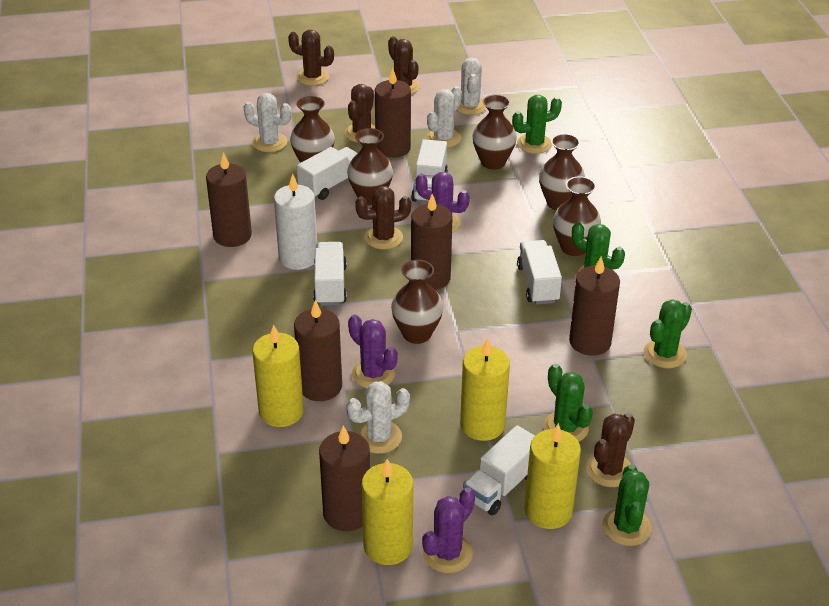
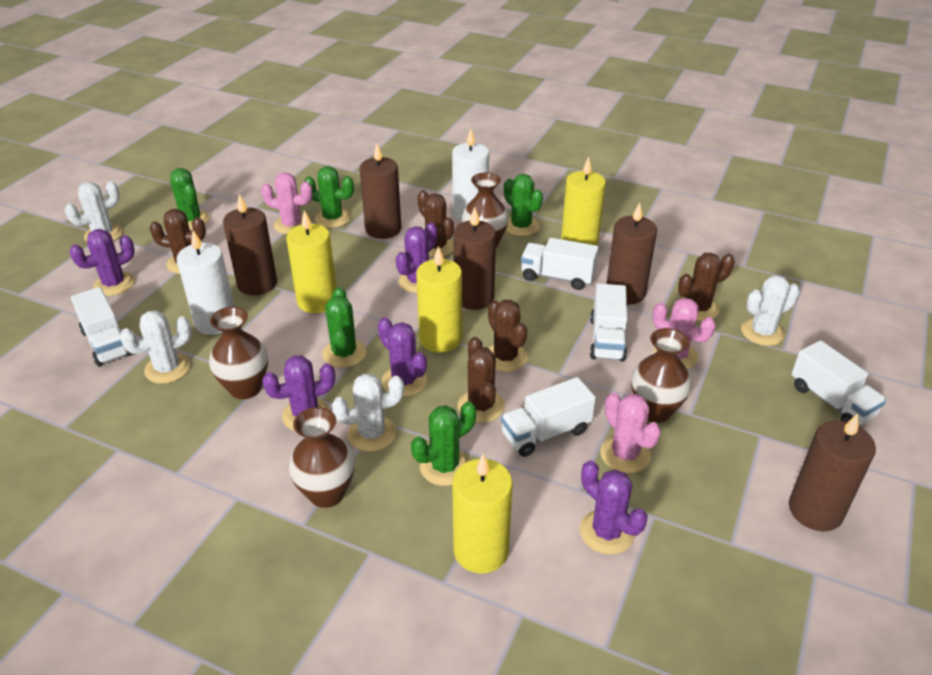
brown candle: 6 -> 5
brown vase: 6 -> 4
pink cactus: 0 -> 3
purple cactus: 3 -> 5
white candle: 1 -> 2

